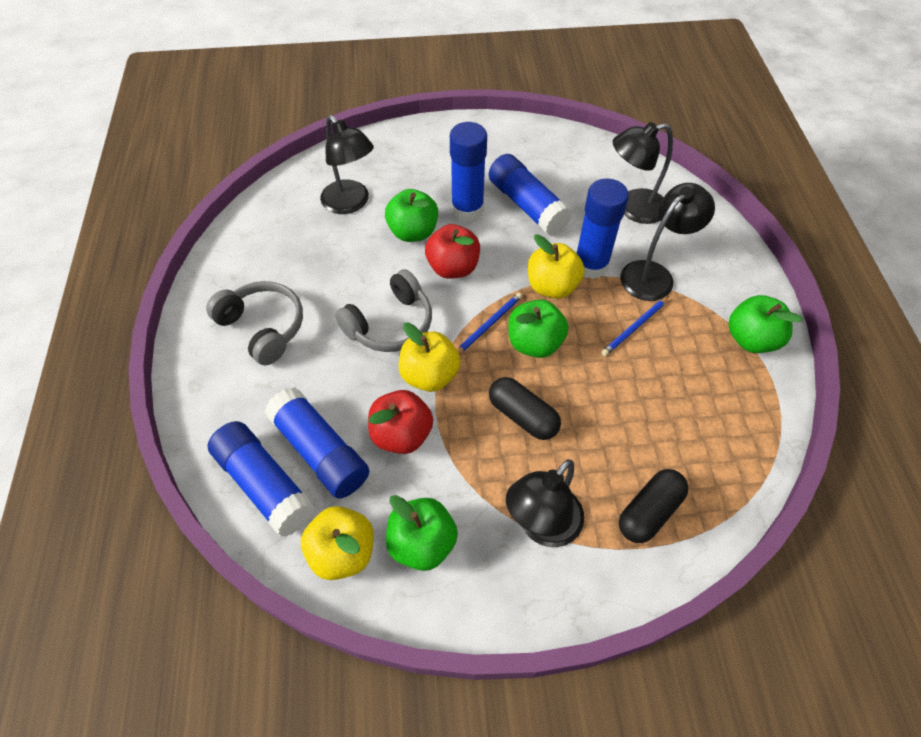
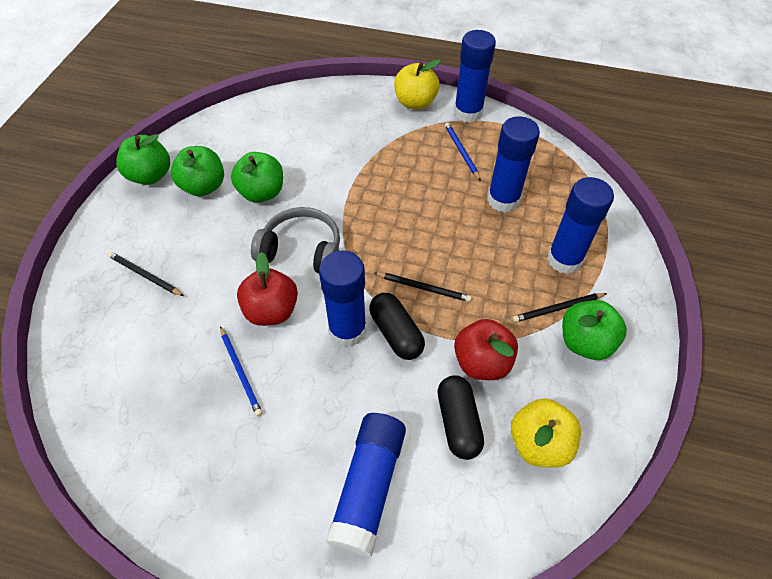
black lamp: 4 -> 0
black pencil: 0 -> 3
grey headphones: 2 -> 1
yellow apple: 3 -> 2

